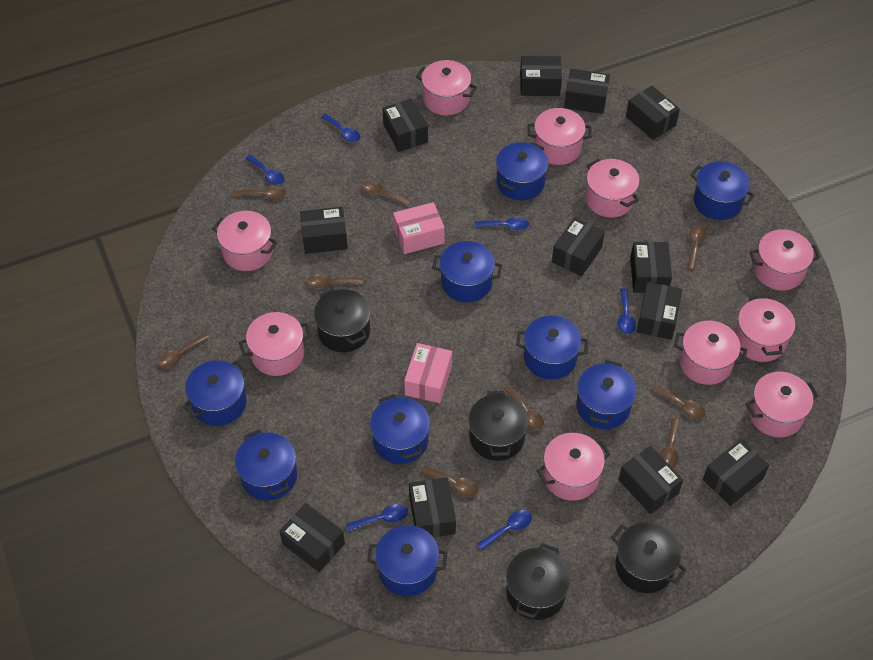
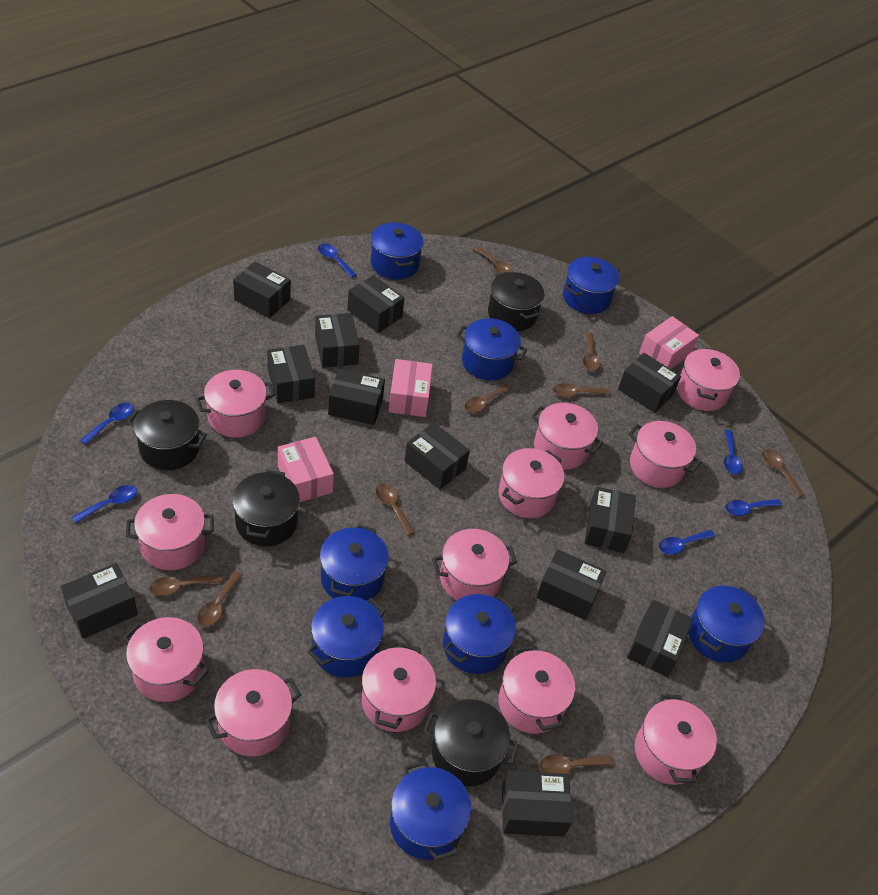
blue pot: 9 -> 8
pink box: 2 -> 3
pink pot: 10 -> 12

